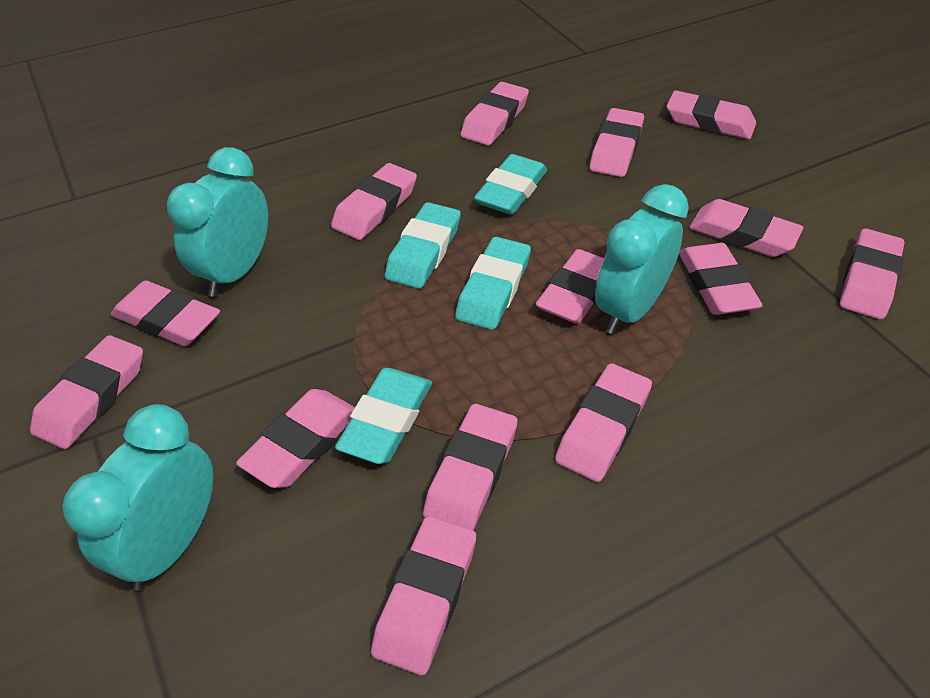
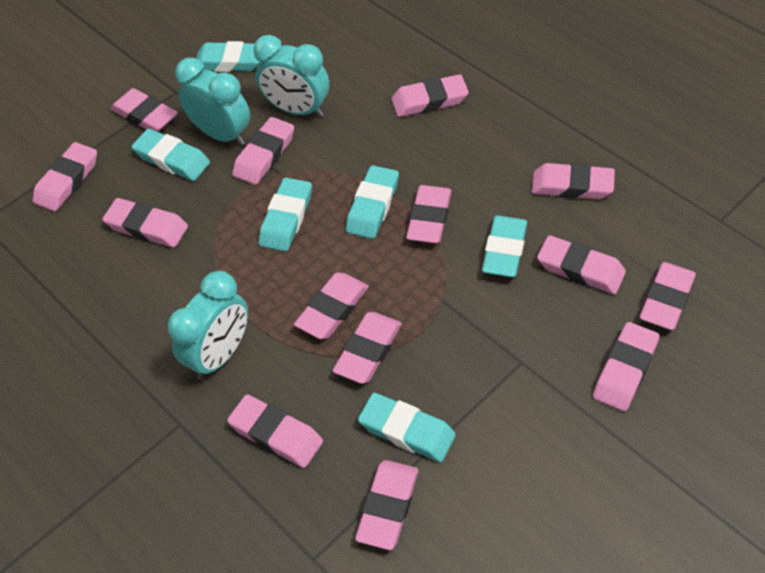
turquoise eraser: 4 -> 6

